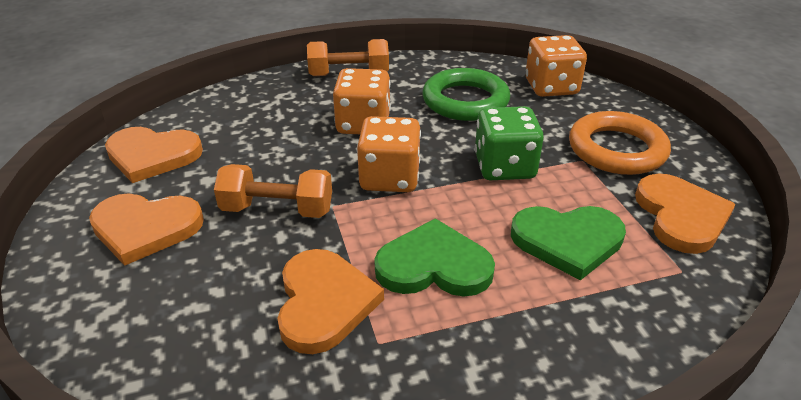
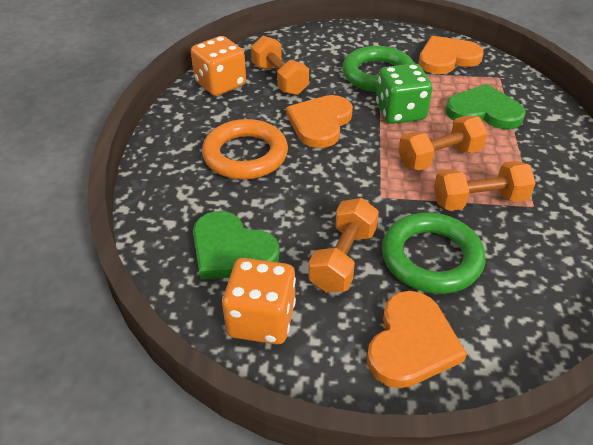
green ring: 1 -> 2
orange dice: 3 -> 2
orange dumbbell: 2 -> 4
orange heart: 4 -> 3

